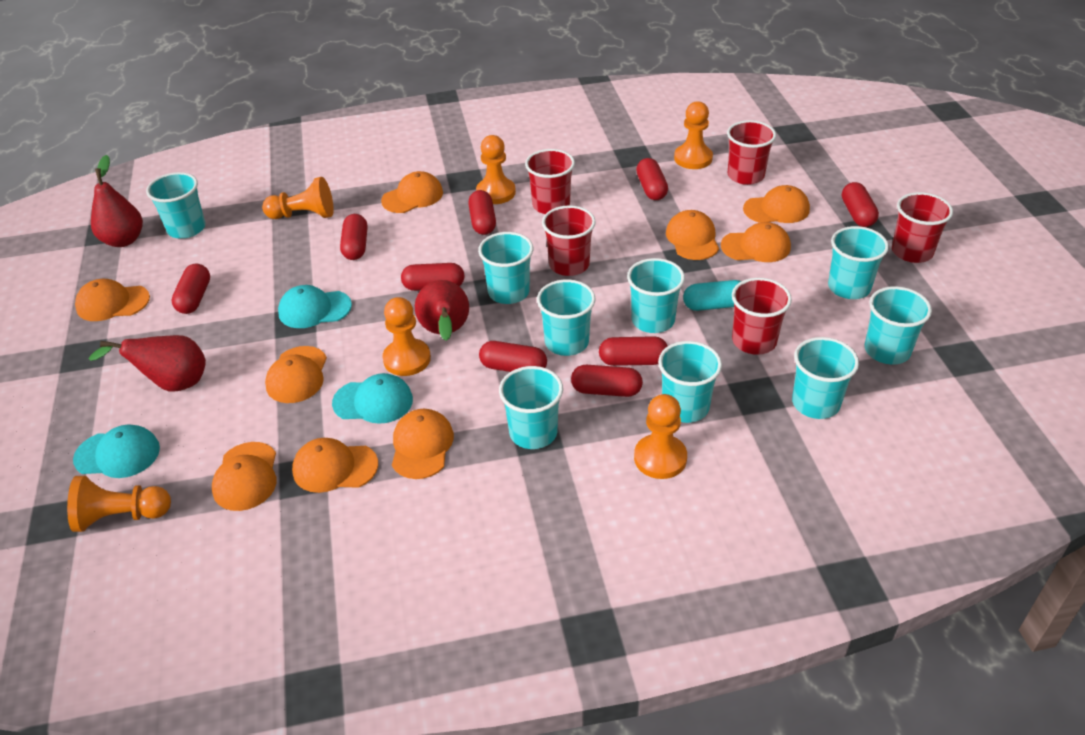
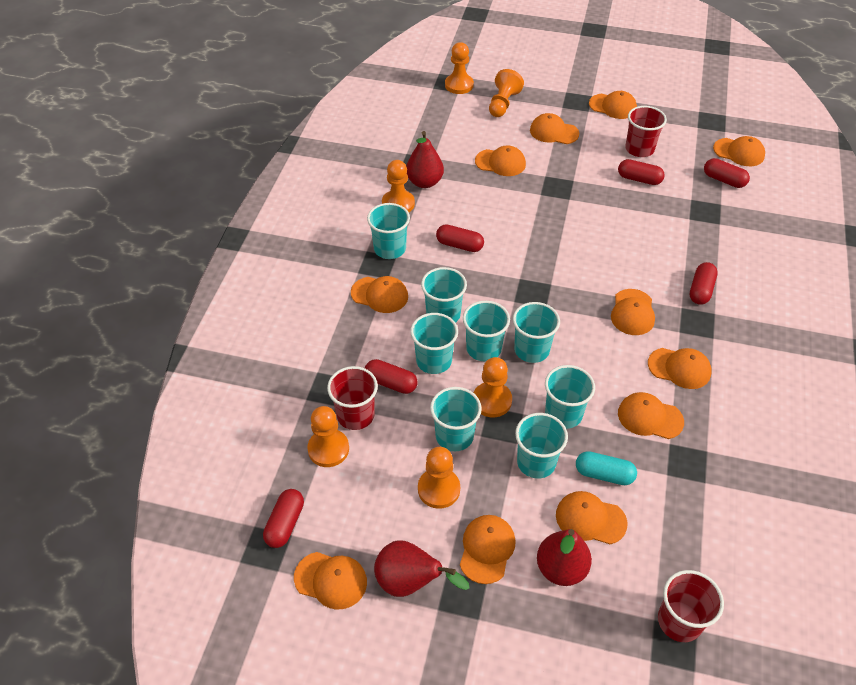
orange cap: 9 -> 11
red capsule: 9 -> 6
red cup: 5 -> 3
turquoise cap: 3 -> 0
turquoise cup: 9 -> 8

